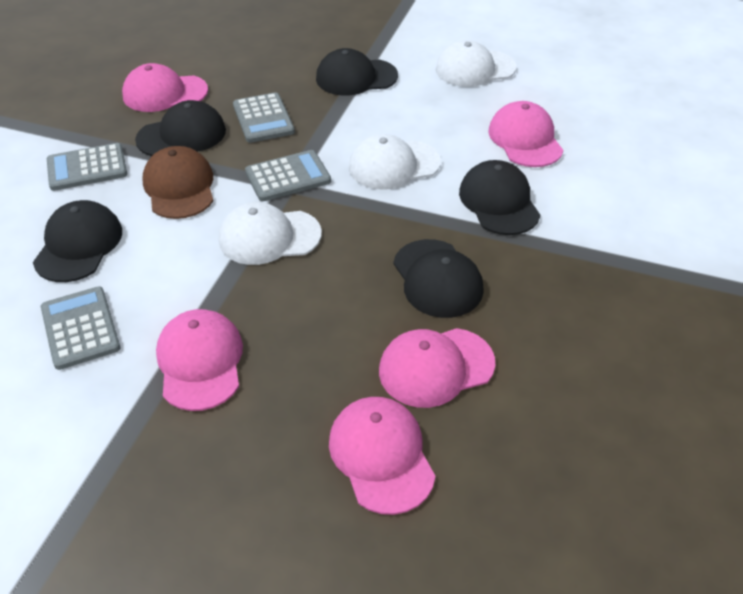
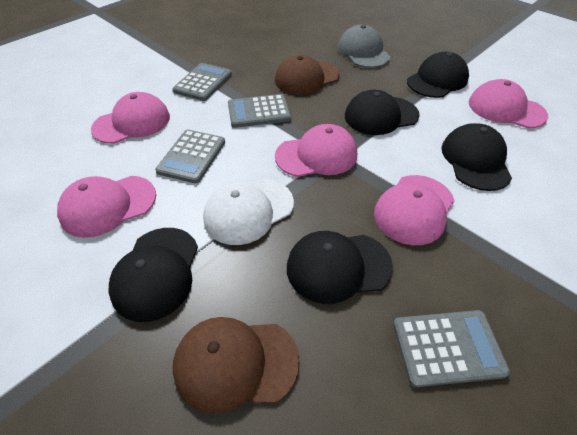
brown cap: 1 -> 2
grey cap: 0 -> 1
white cap: 3 -> 1

